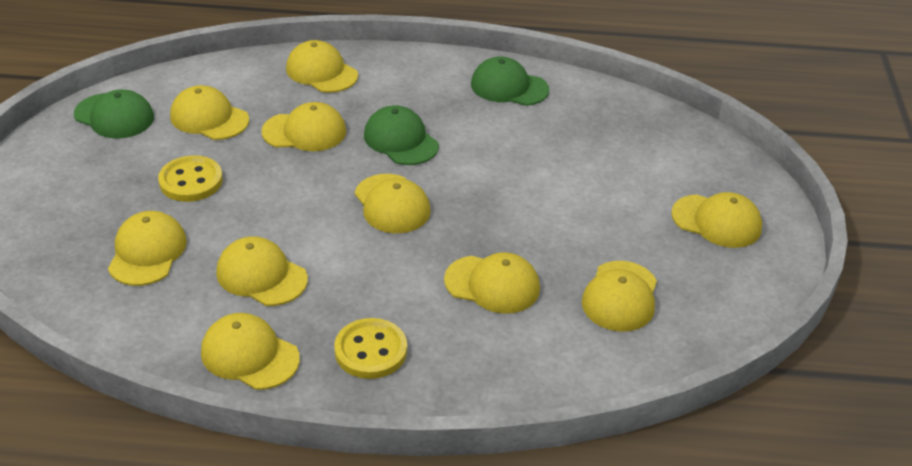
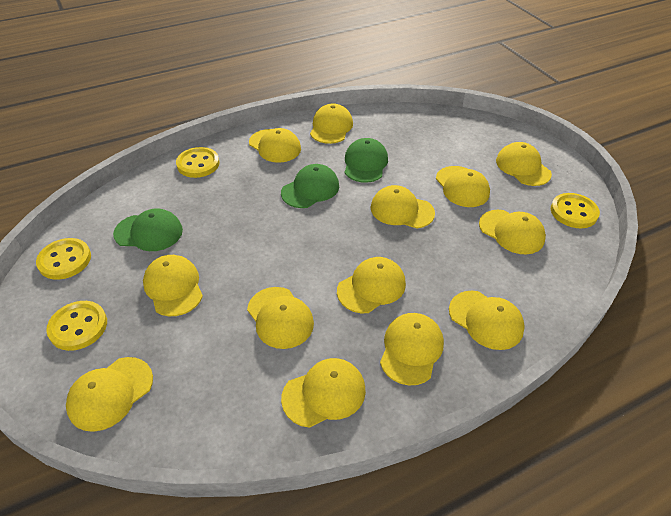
yellow button: 2 -> 4
yellow cap: 10 -> 13

